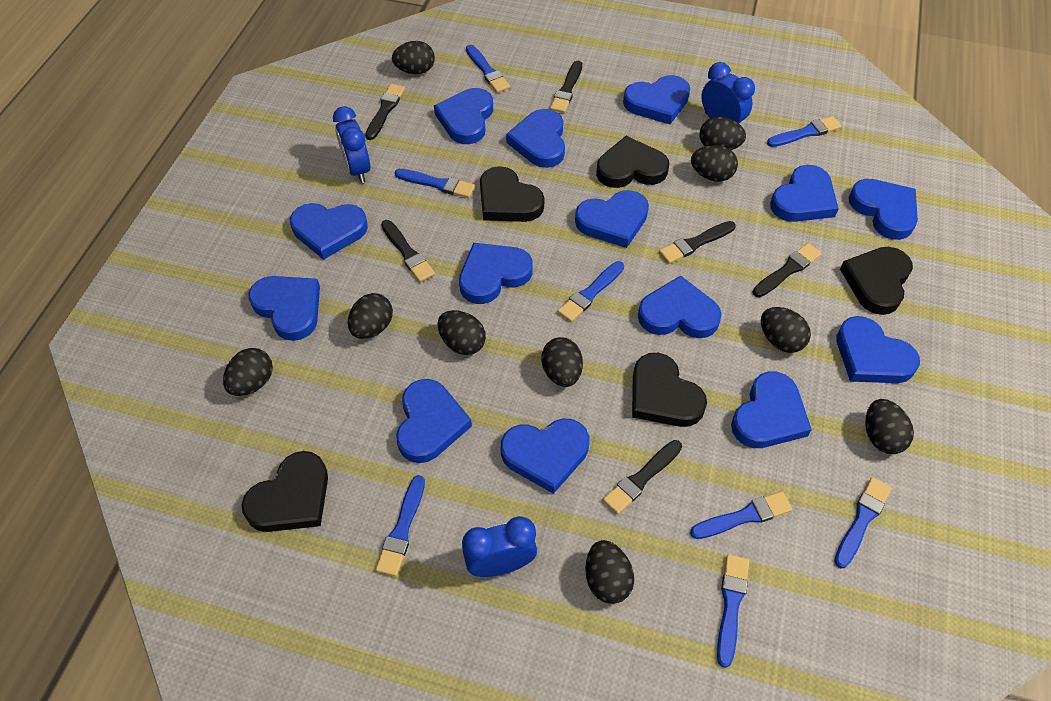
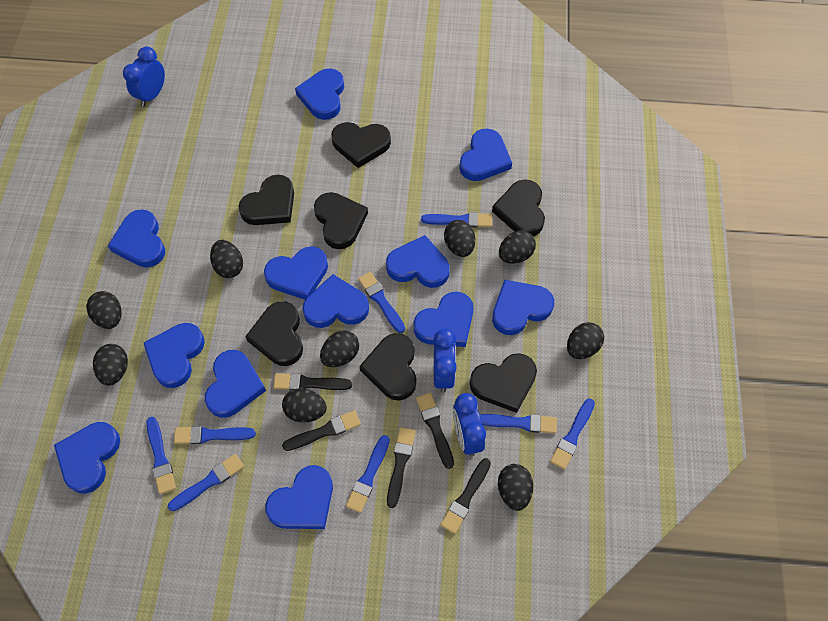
black brush: 6 -> 5
black egg: 10 -> 9
black heart: 5 -> 7
blue heart: 14 -> 12

